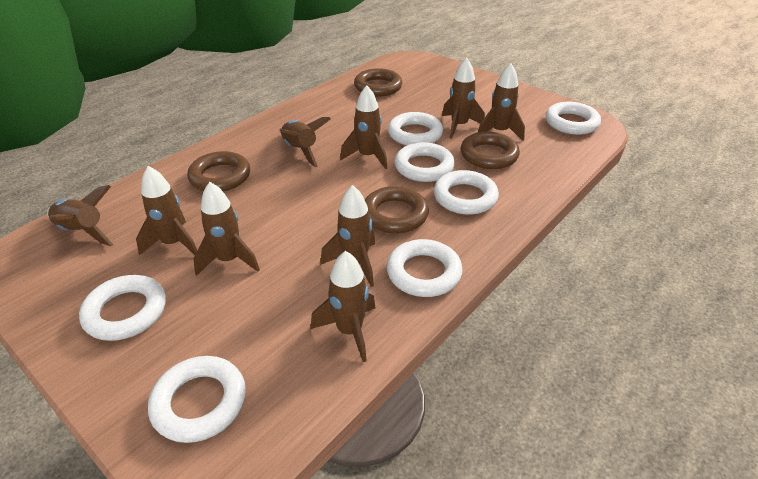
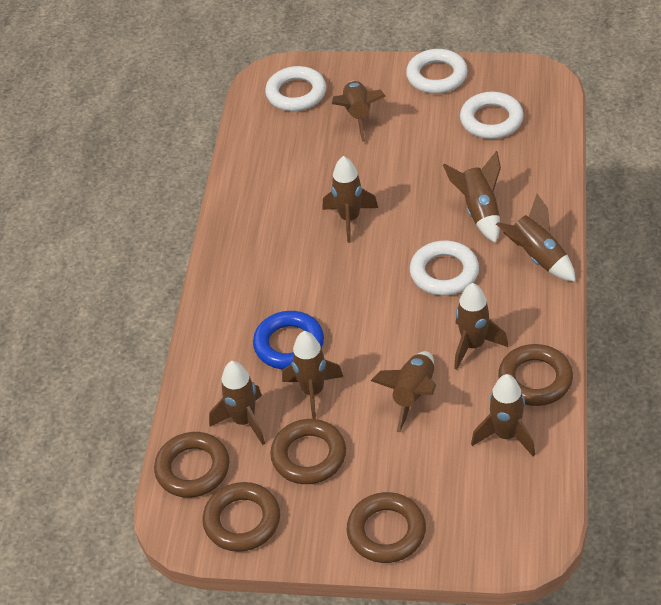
blue ring: 0 -> 1
brown ring: 4 -> 5
white ring: 7 -> 4

